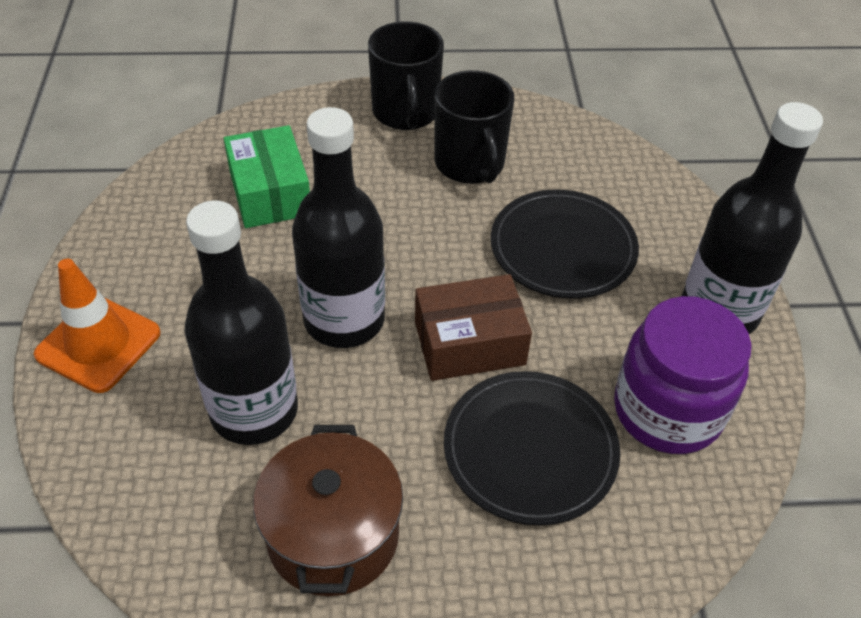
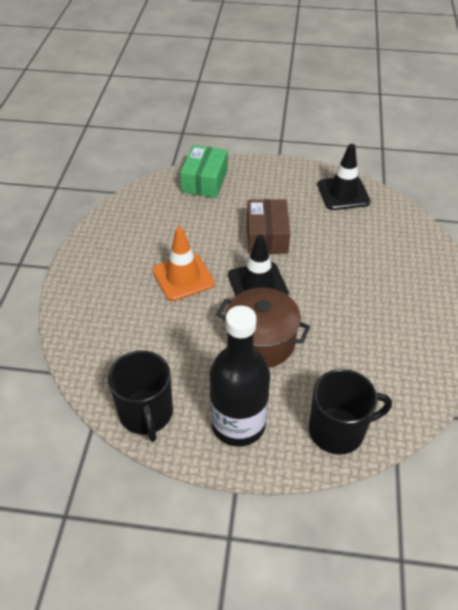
black bottle: 3 -> 1
black plate: 2 -> 0
black traffic cone: 0 -> 2
purple jar: 1 -> 0

